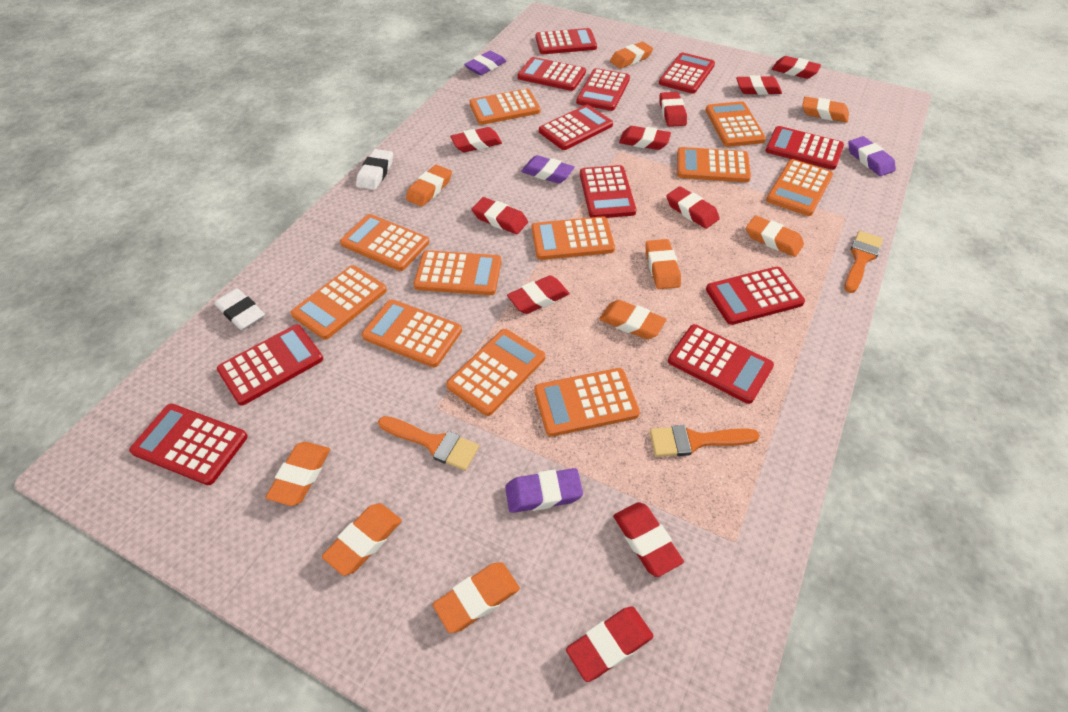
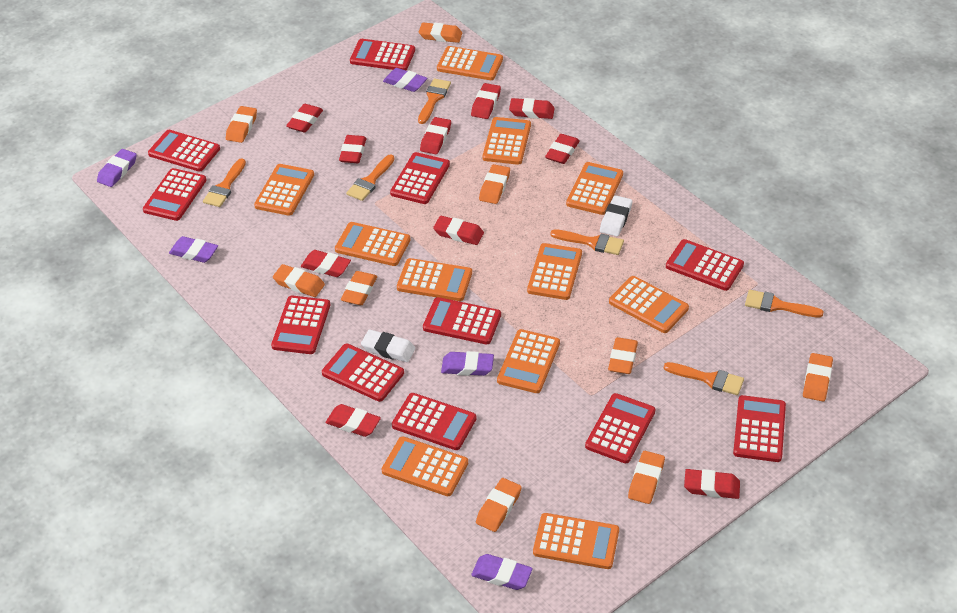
orange brush: 3 -> 6
purple eraser: 4 -> 5

